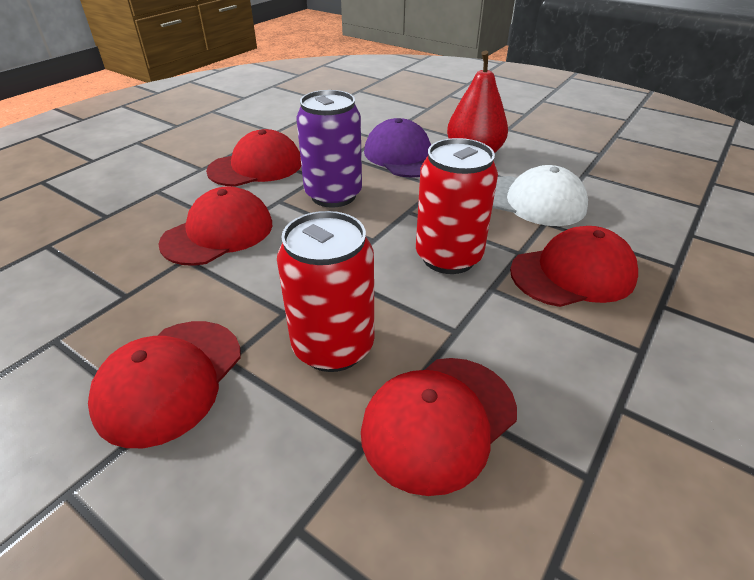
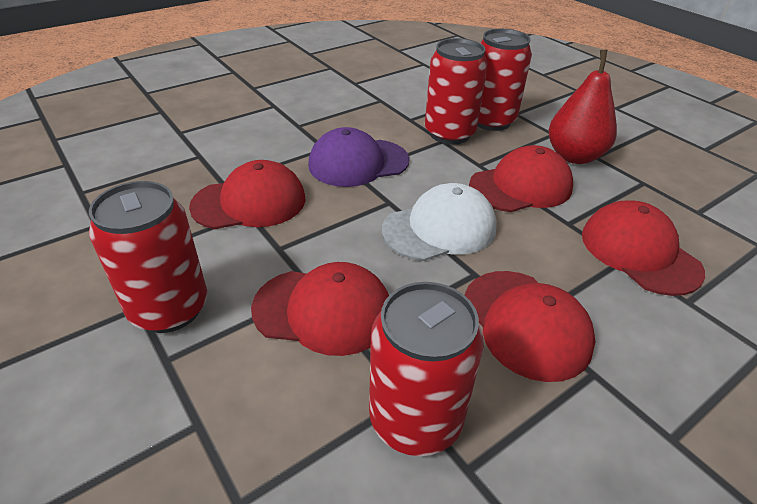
purple can: 1 -> 0
red can: 2 -> 4

